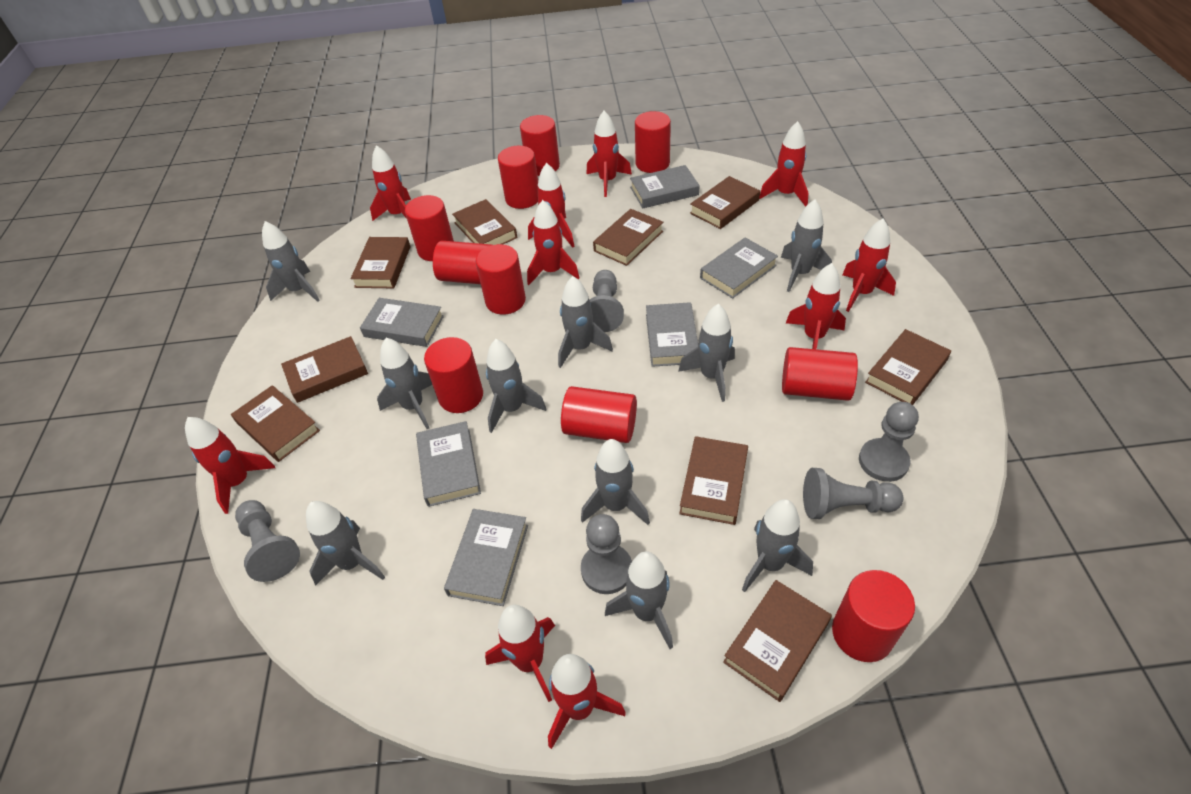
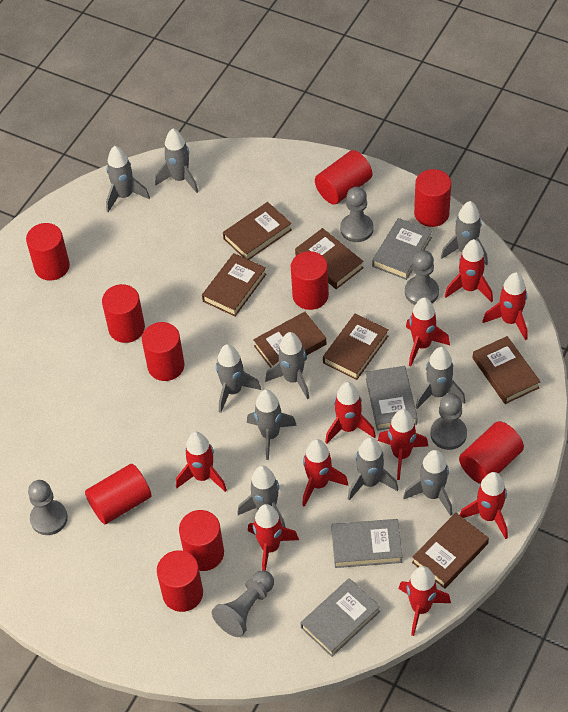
brown book: 9 -> 7
grey book: 6 -> 4

